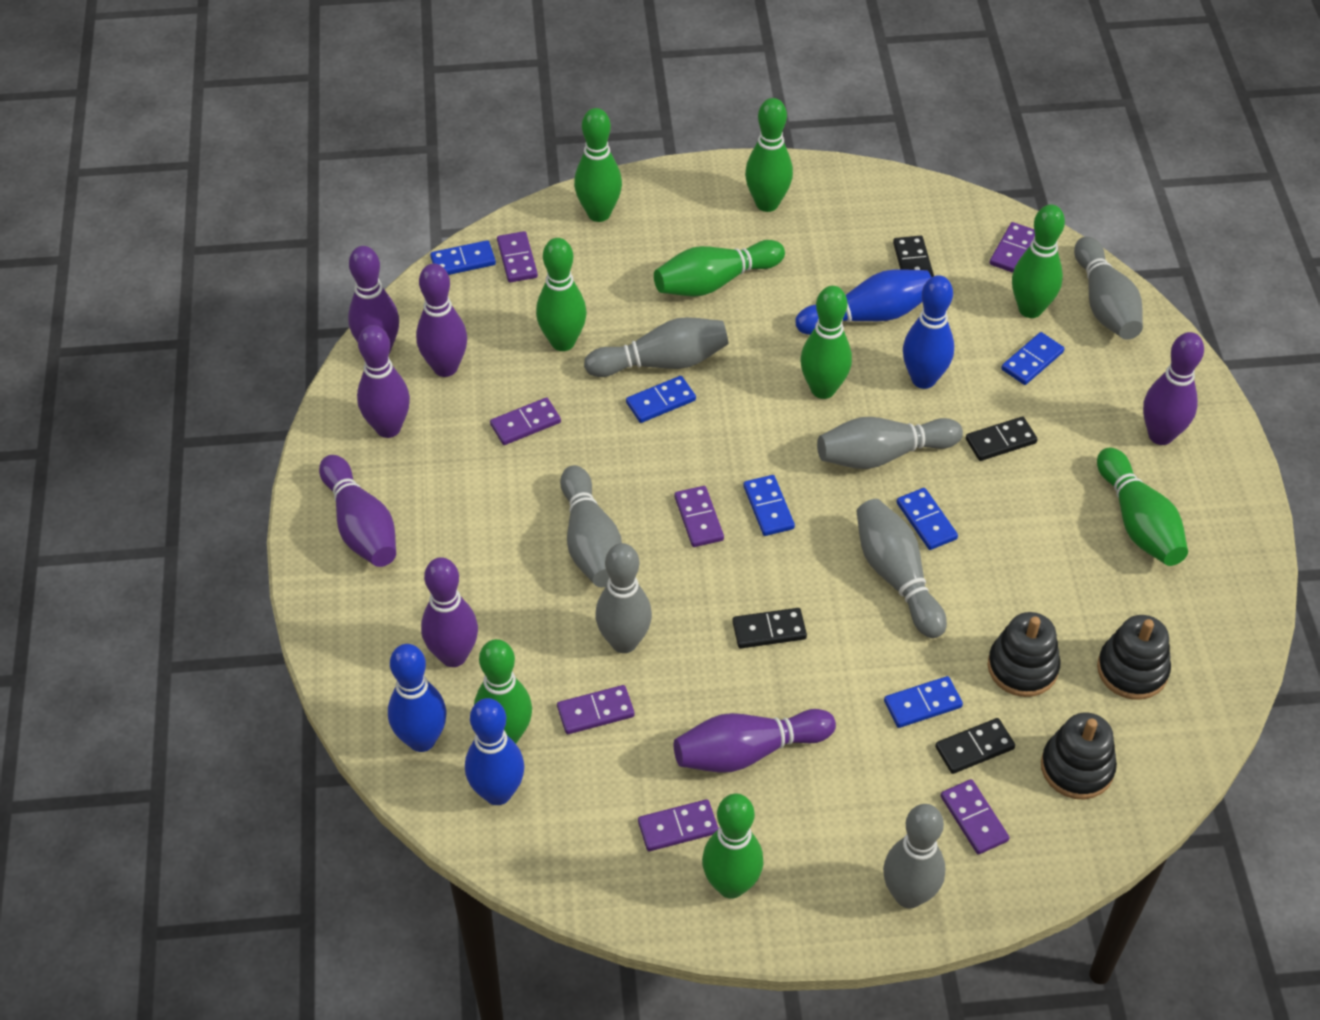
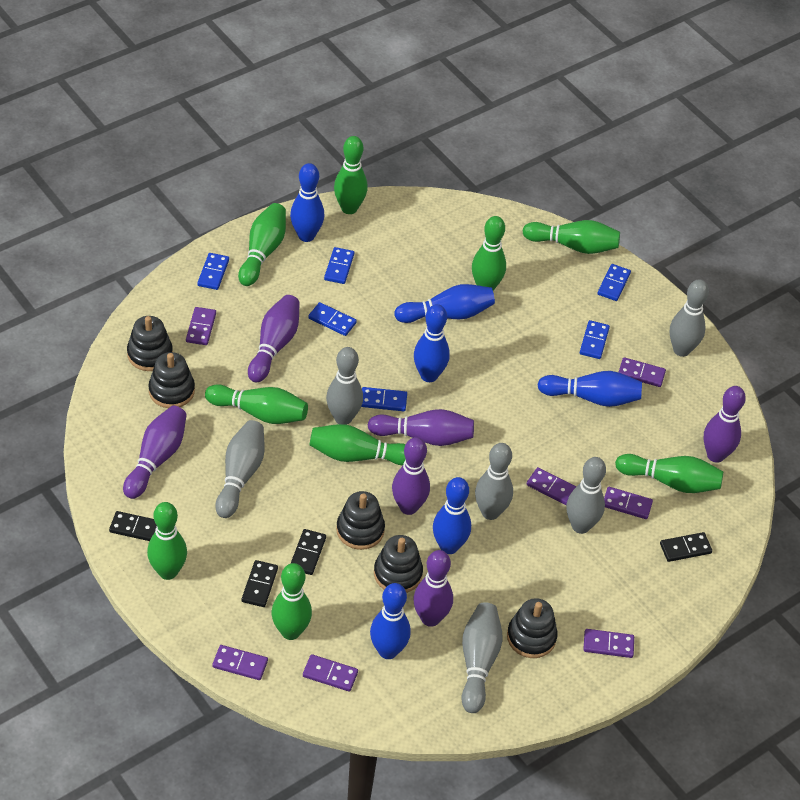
black stacking toy: 3 -> 5
blue bowling pin: 4 -> 6
grey bowling pin: 7 -> 6
purple bowling pin: 7 -> 6

